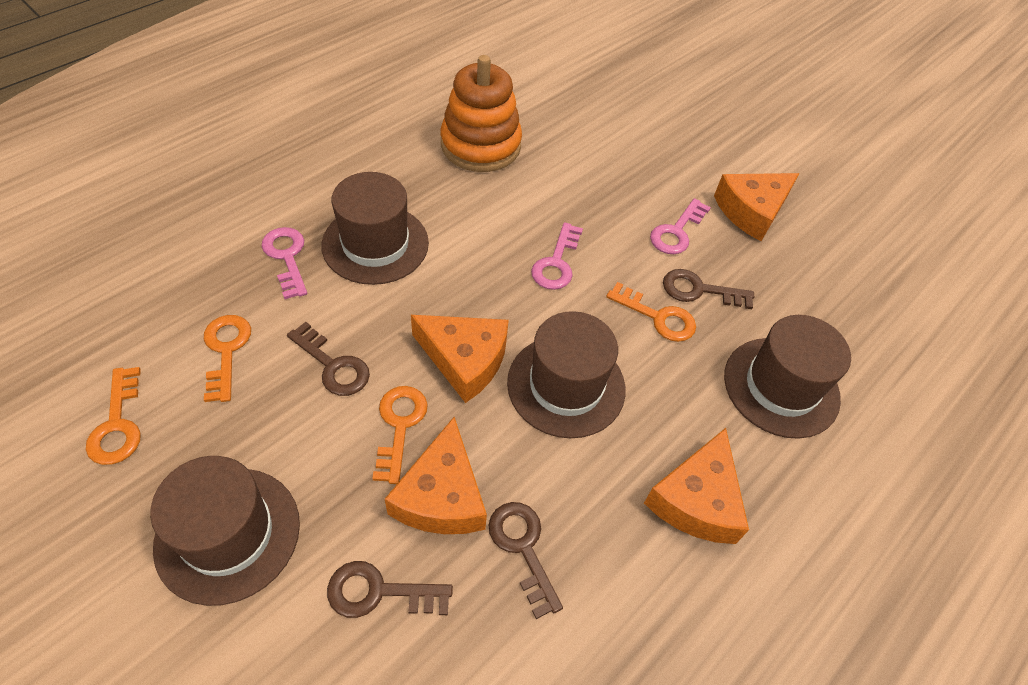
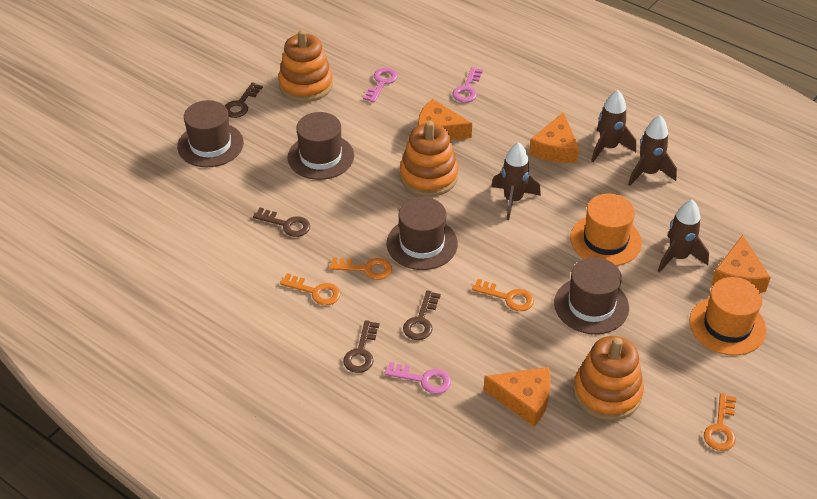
brown rocket: 0 -> 4
orange hat: 0 -> 2
orange stacking toy: 1 -> 3

